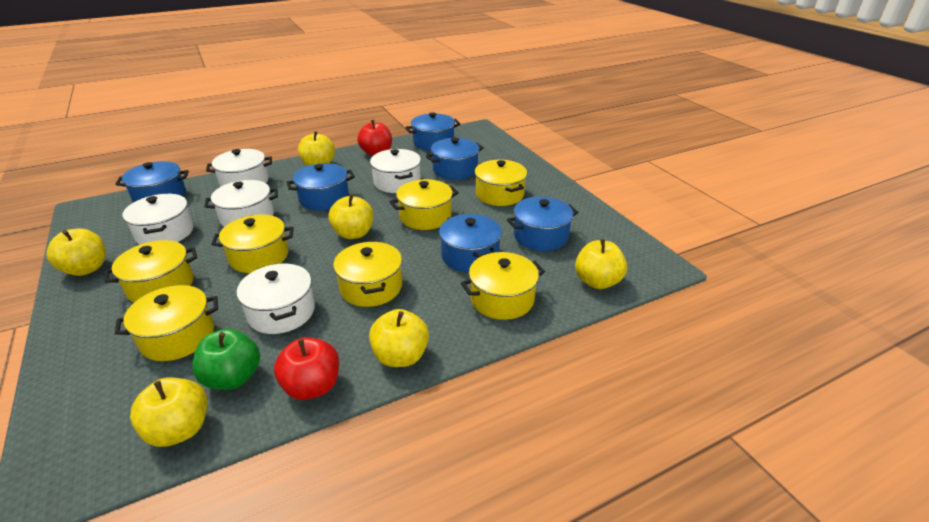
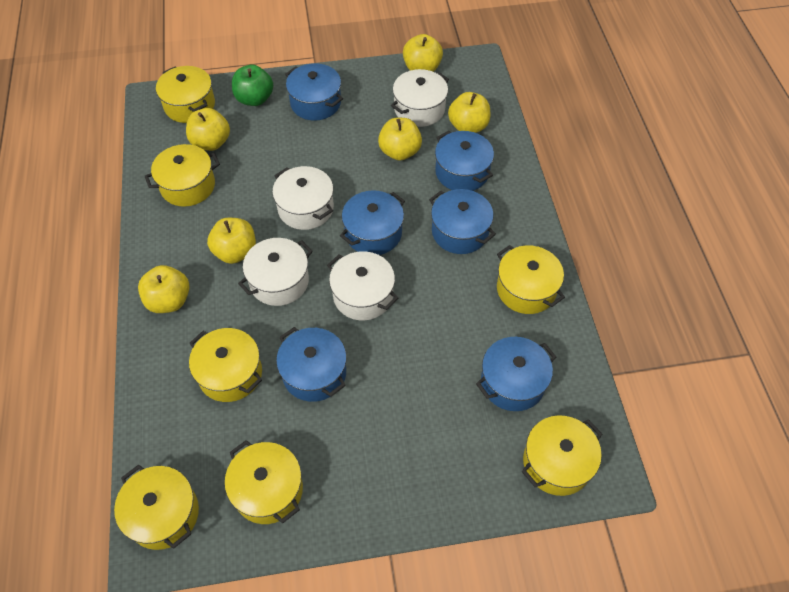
red apple: 2 -> 0
white pot: 5 -> 4

